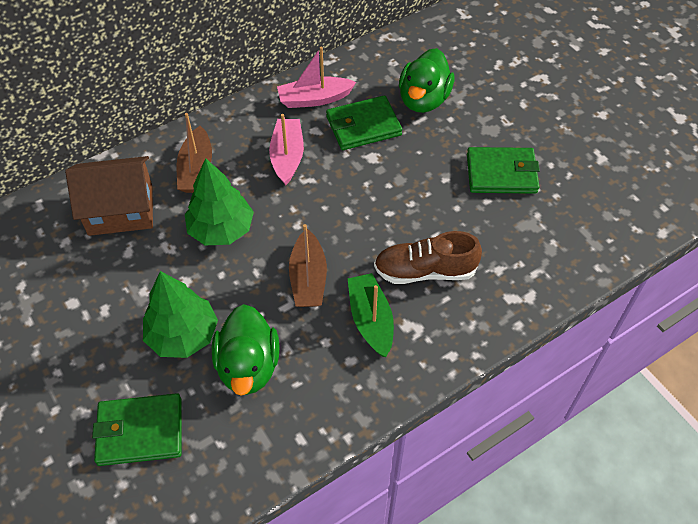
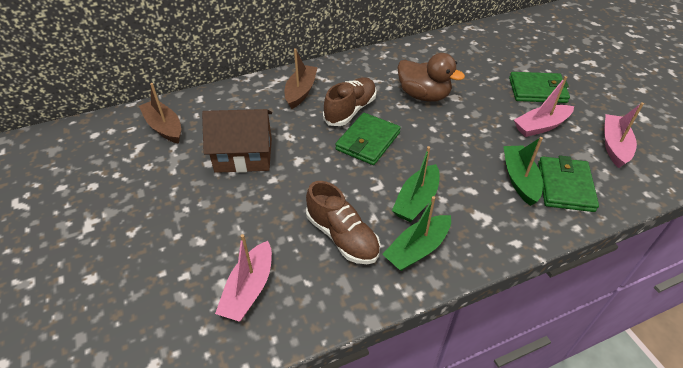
brown duck: 0 -> 1
brown shoe: 1 -> 2
green boat: 1 -> 3
green duck: 2 -> 0
green tree: 2 -> 0
pink boat: 2 -> 3

